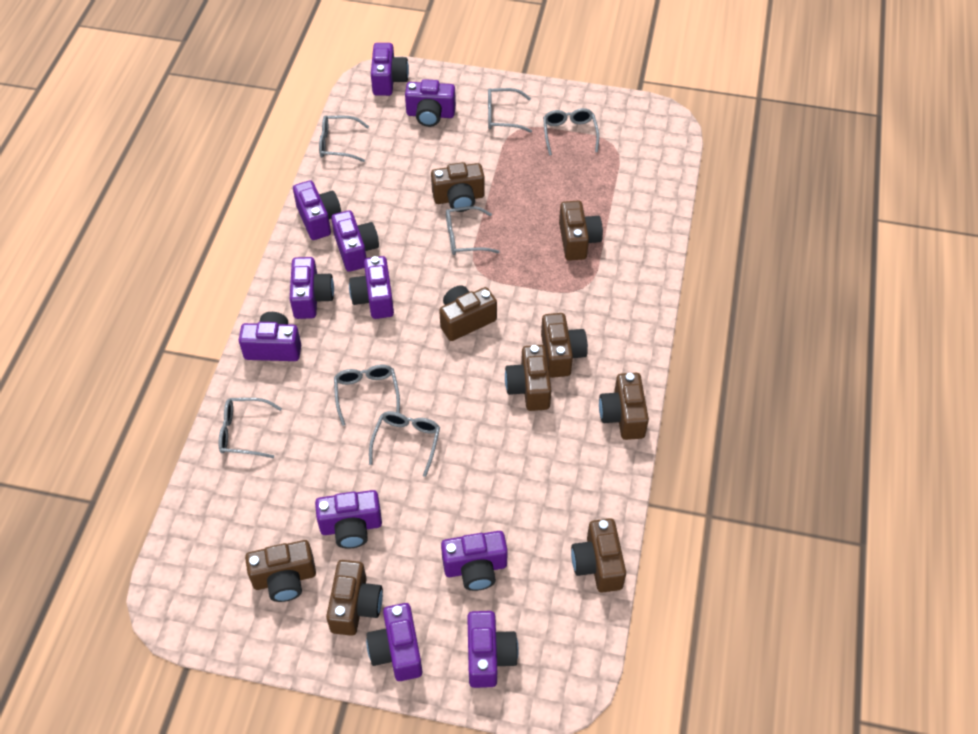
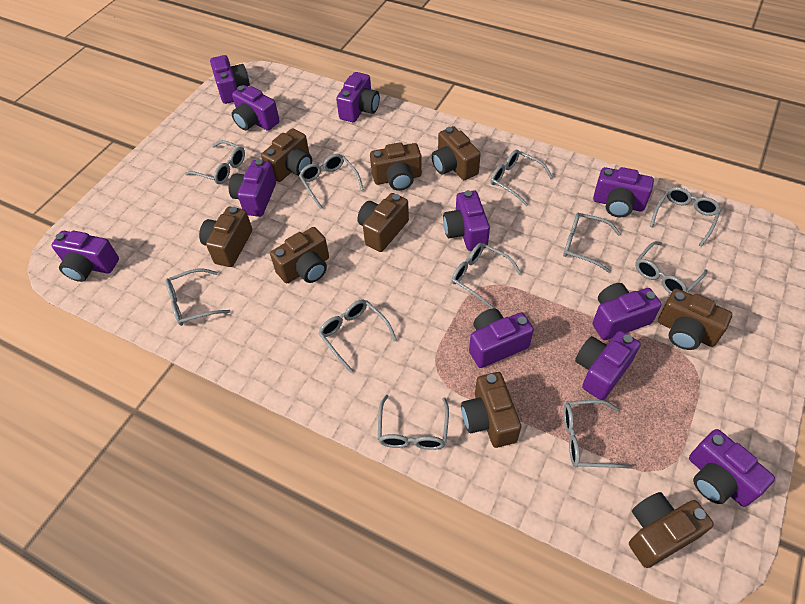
grey glasses: 7 -> 11

